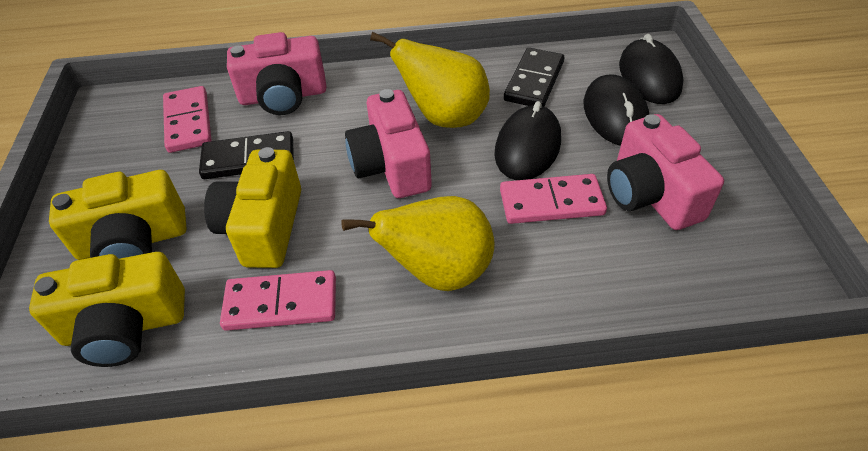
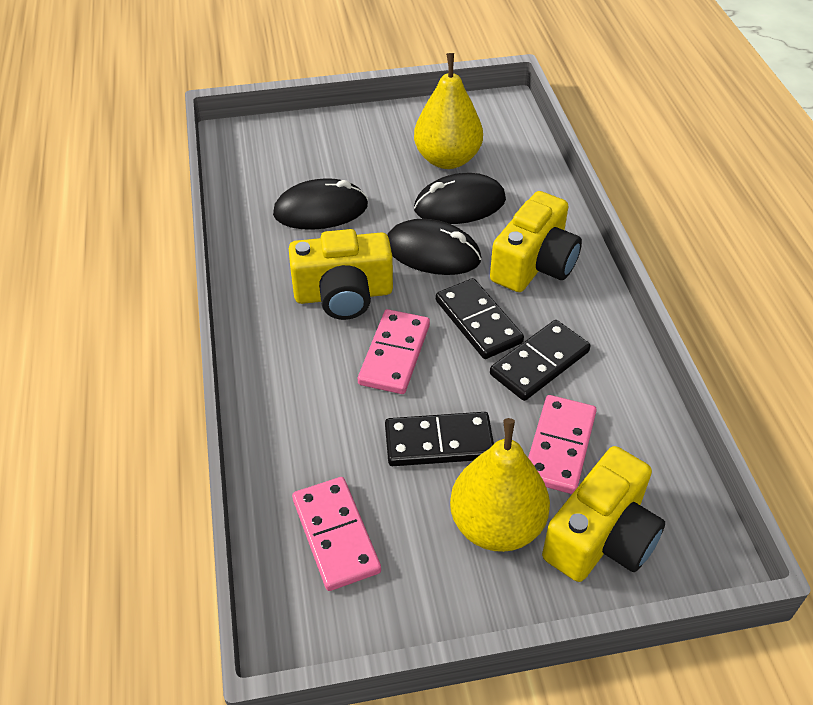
black domino: 2 -> 3
pink camera: 3 -> 0

